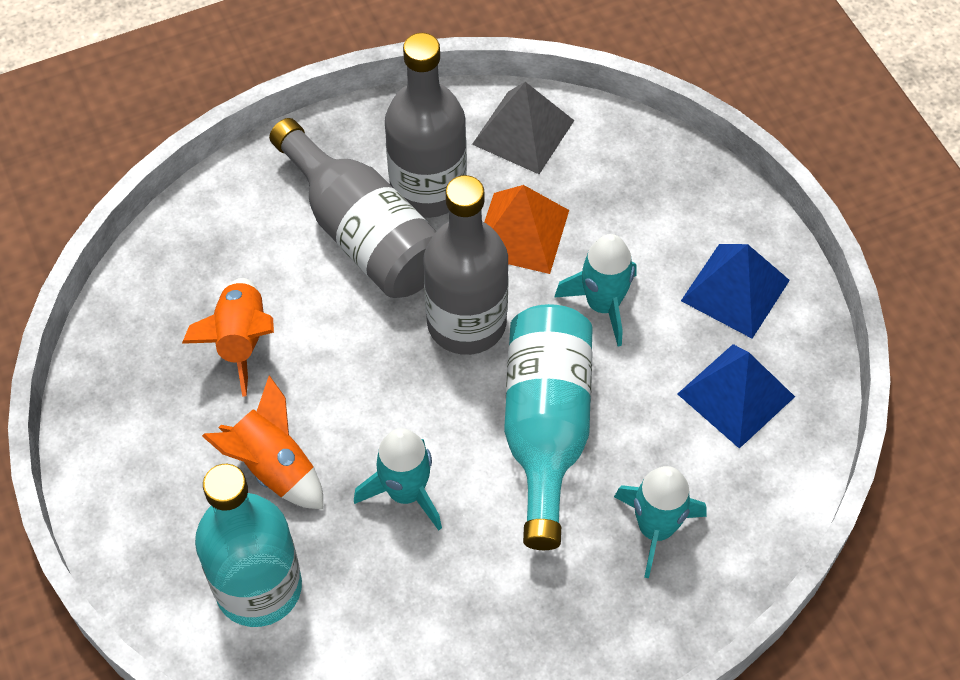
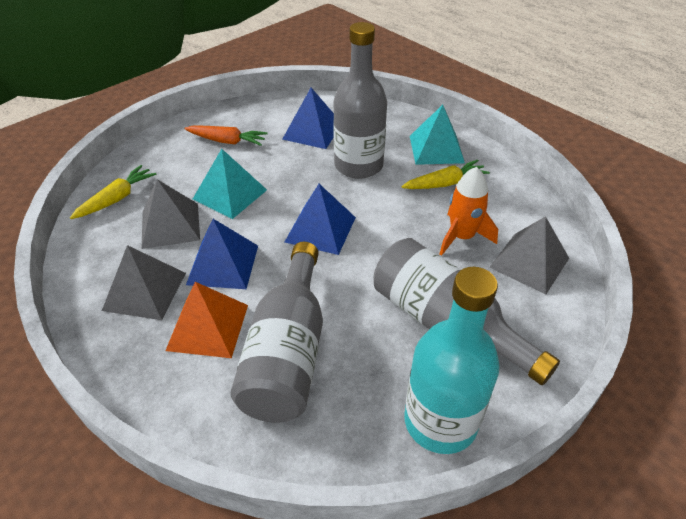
blue pyramid: 2 -> 3
grey pyramid: 1 -> 3
orange carrot: 0 -> 1
orange rocket: 2 -> 1
turquoise bottle: 2 -> 1
turquoise pyramid: 0 -> 2
turquoise rocket: 3 -> 0
yellow carrot: 0 -> 2

